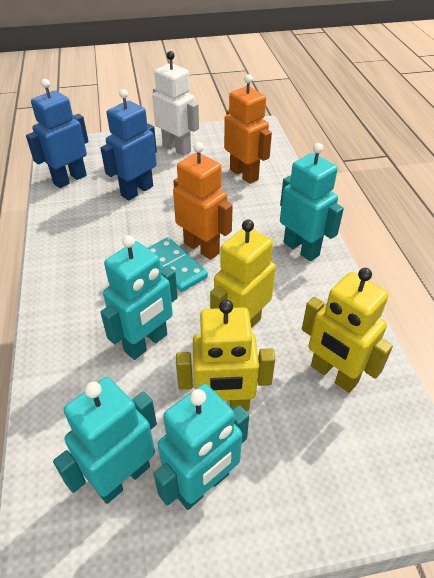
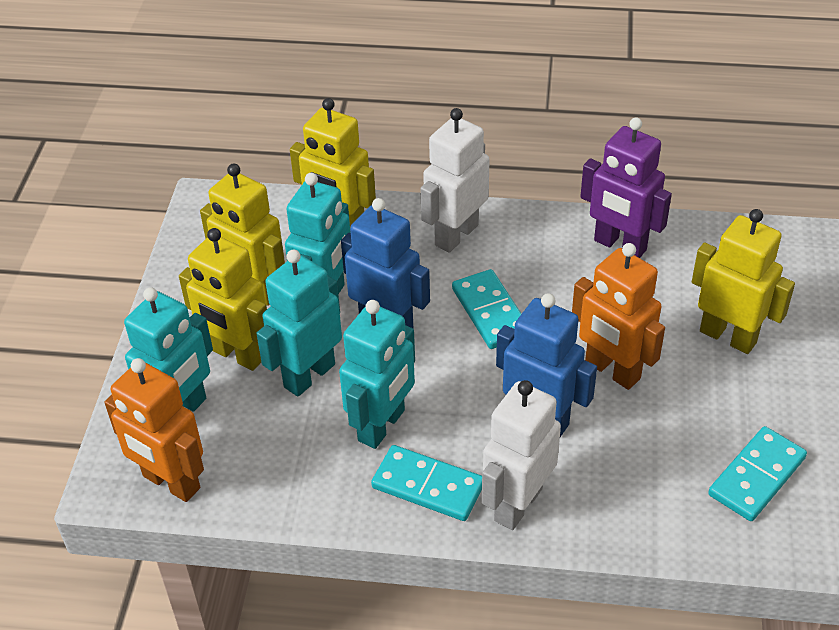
purple robot: 0 -> 1
turquoise domino: 1 -> 3
white robot: 1 -> 2
yellow robot: 3 -> 4

